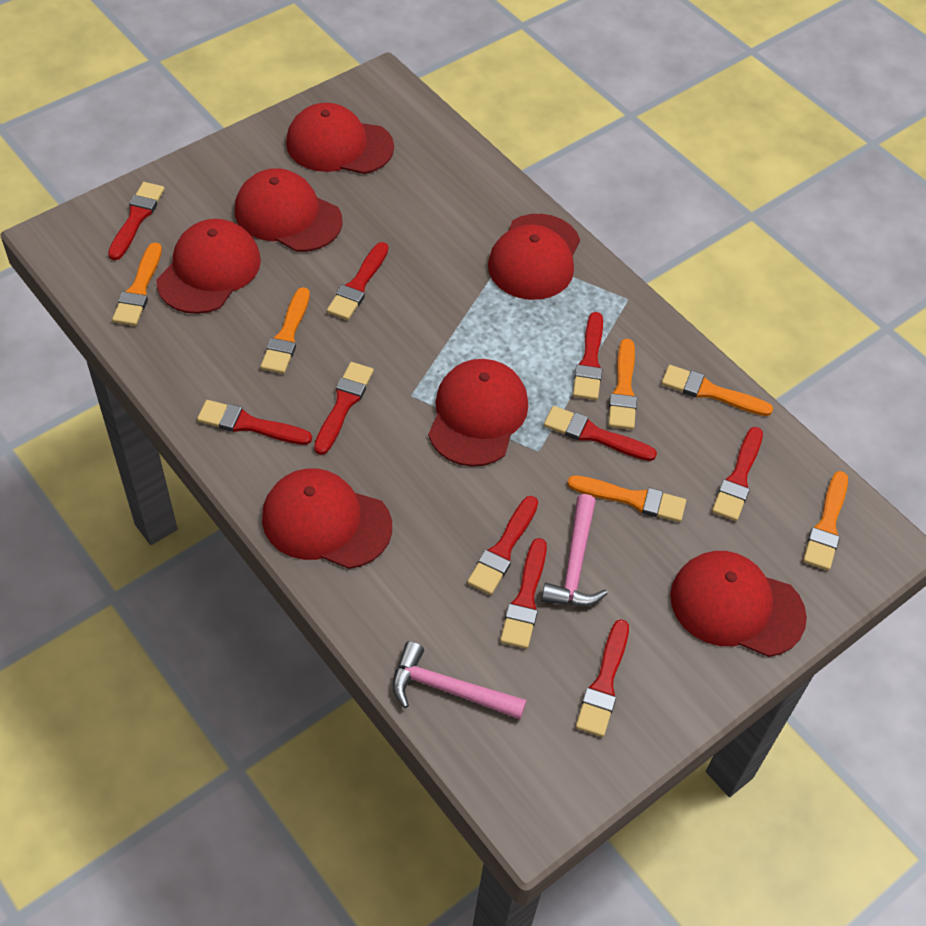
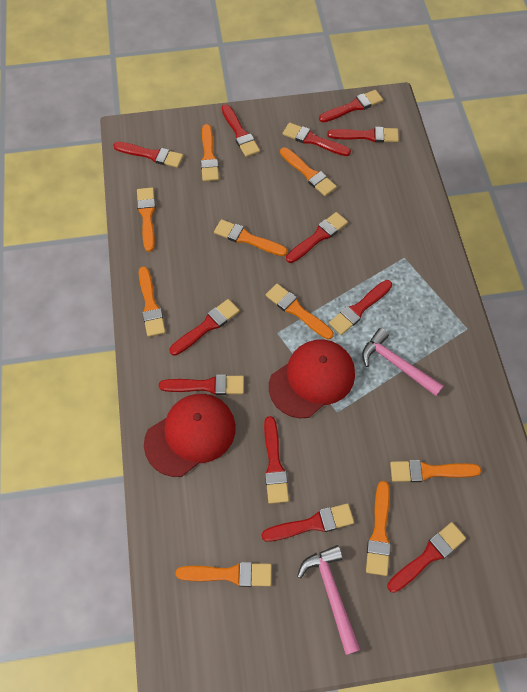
orange brush: 6 -> 9
red brush: 10 -> 12
red cap: 7 -> 2

